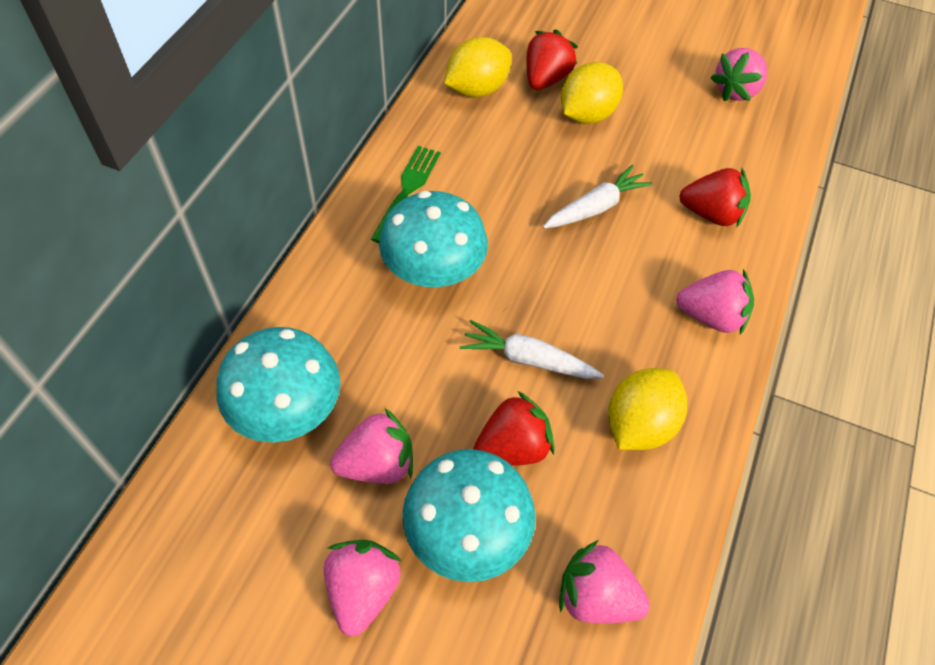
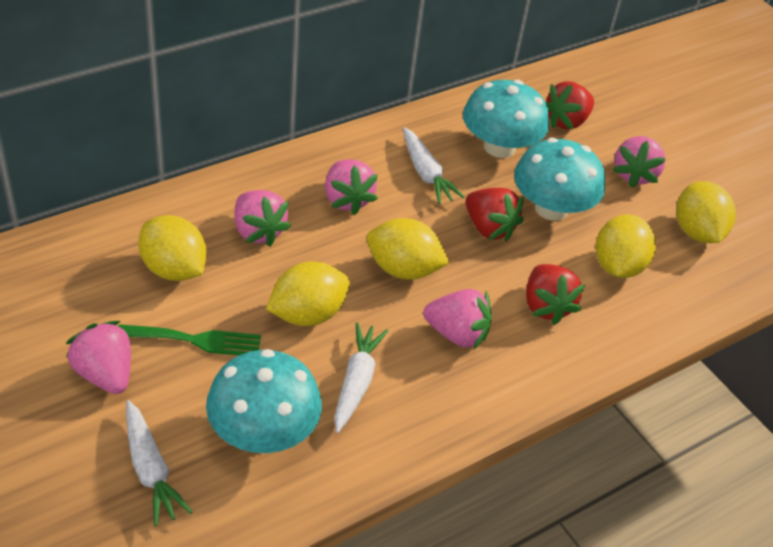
white carrot: 2 -> 3
yellow lemon: 3 -> 5

